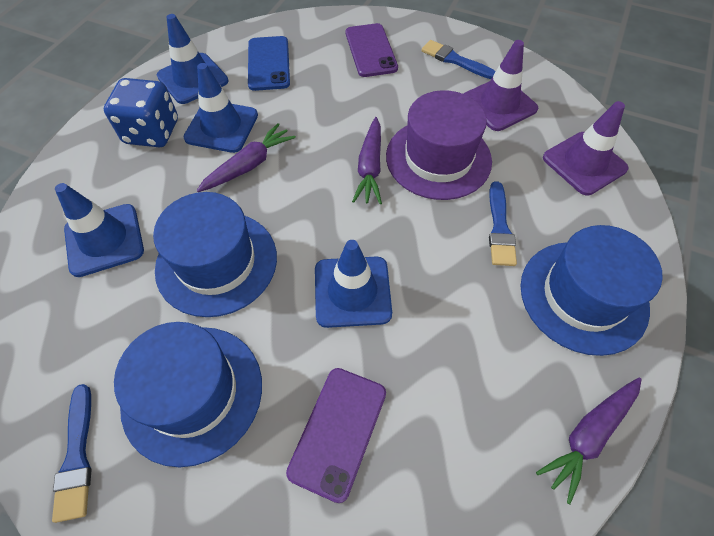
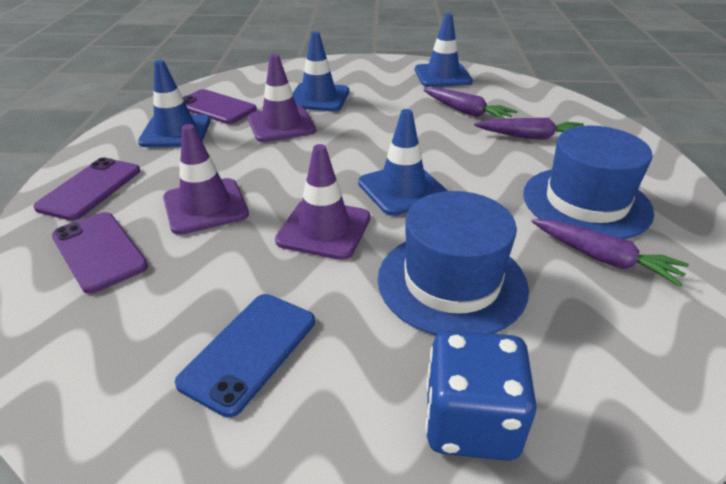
blue brush: 3 -> 0
blue hat: 3 -> 2
purple hat: 1 -> 0
purple phone: 2 -> 3
purple traffic cone: 2 -> 3

